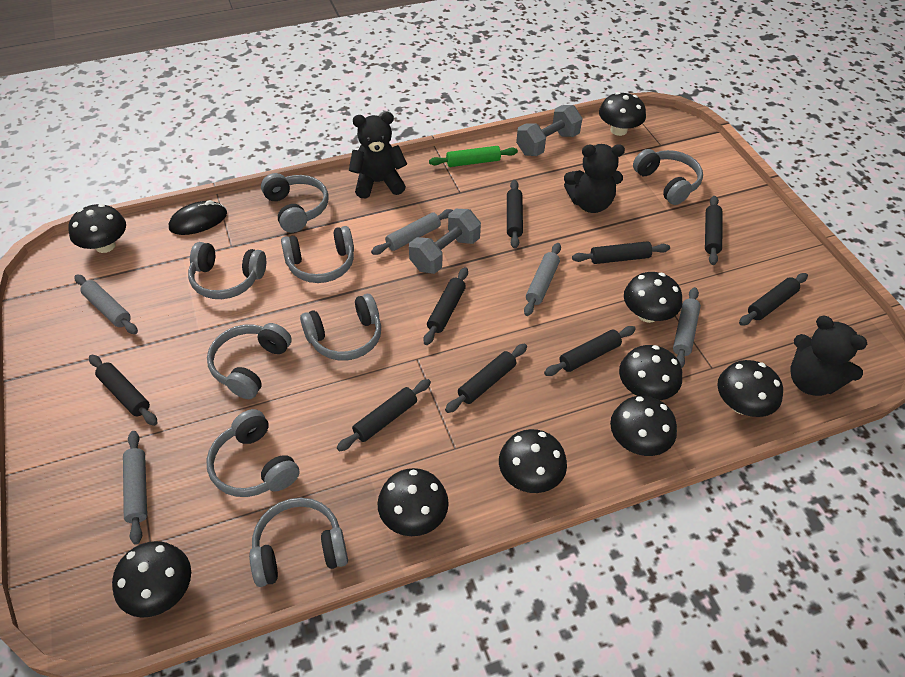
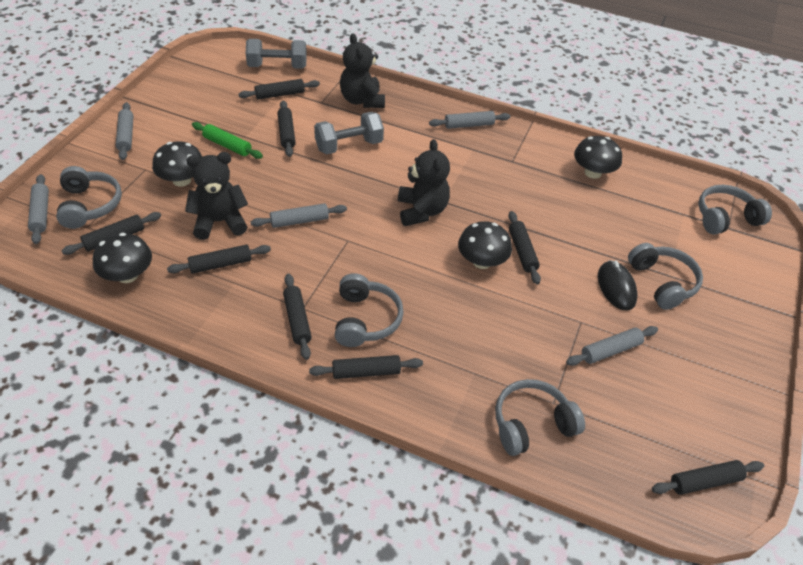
black mushroom: 9 -> 4
black rolling pin: 9 -> 8
grey headphones: 8 -> 5

